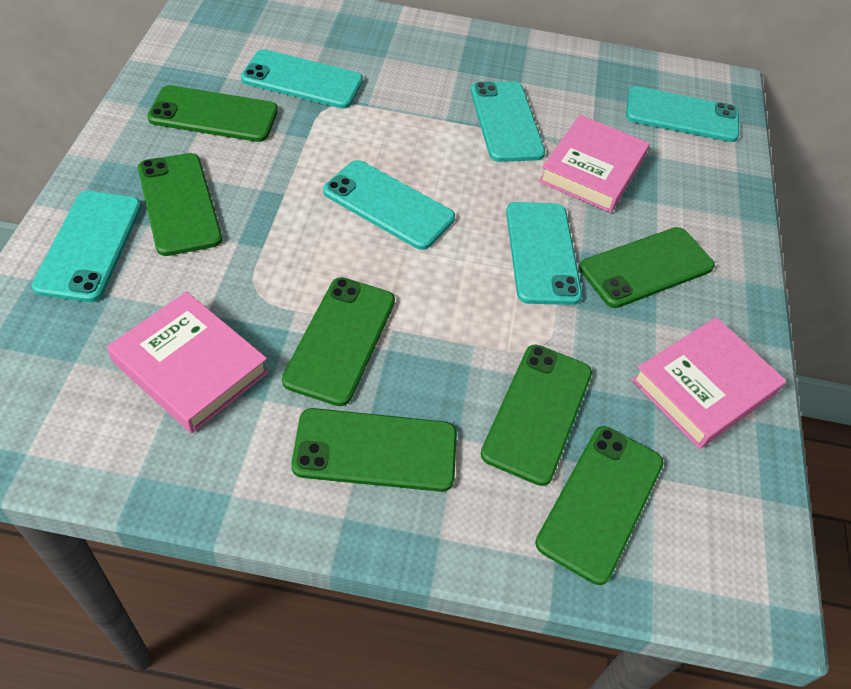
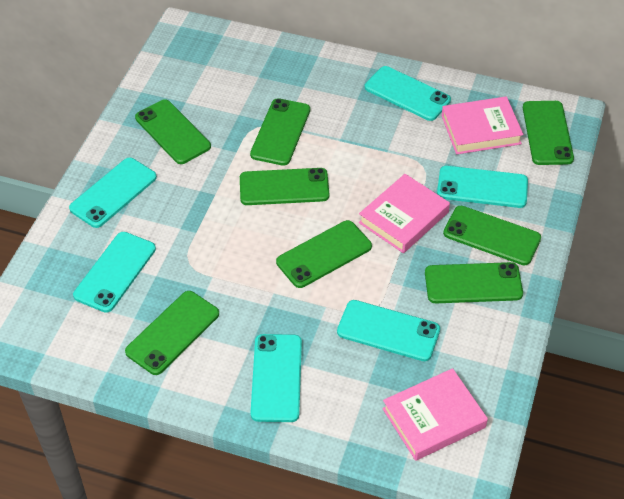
green phone: 7 -> 8

